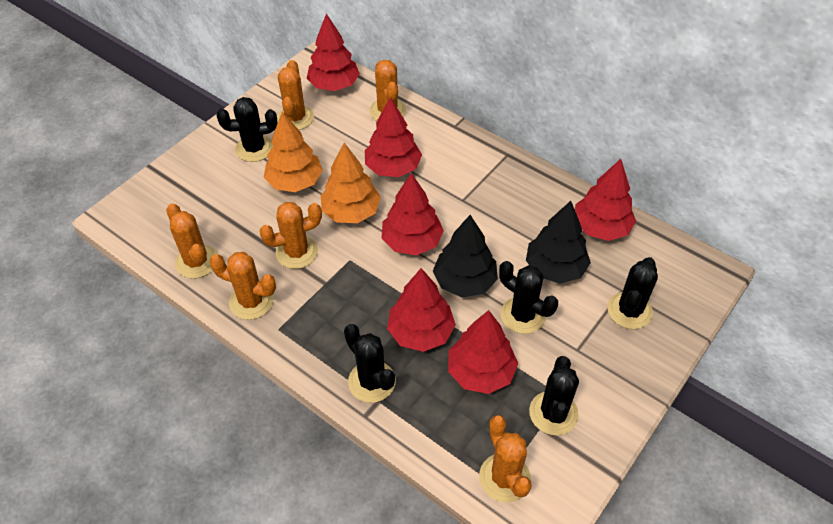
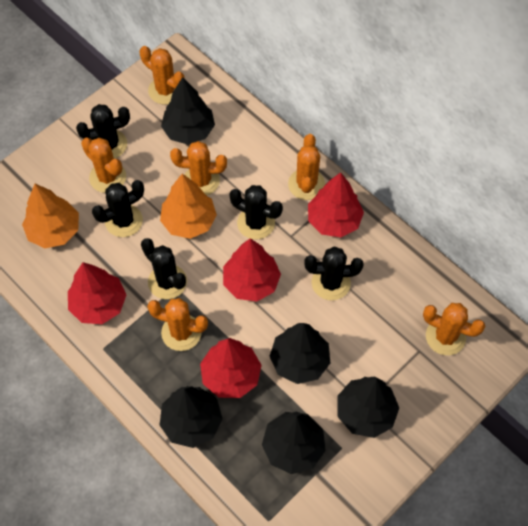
black tree: 2 -> 5
red tree: 6 -> 4

